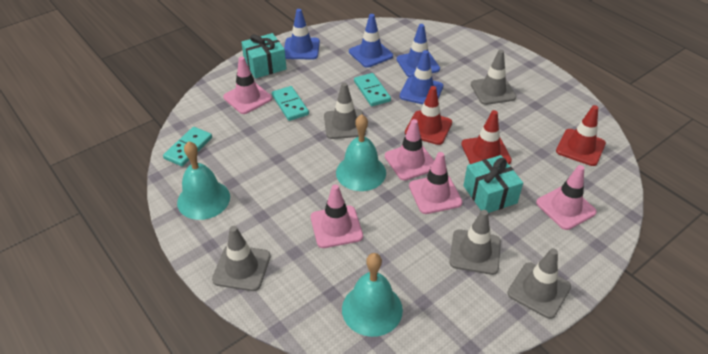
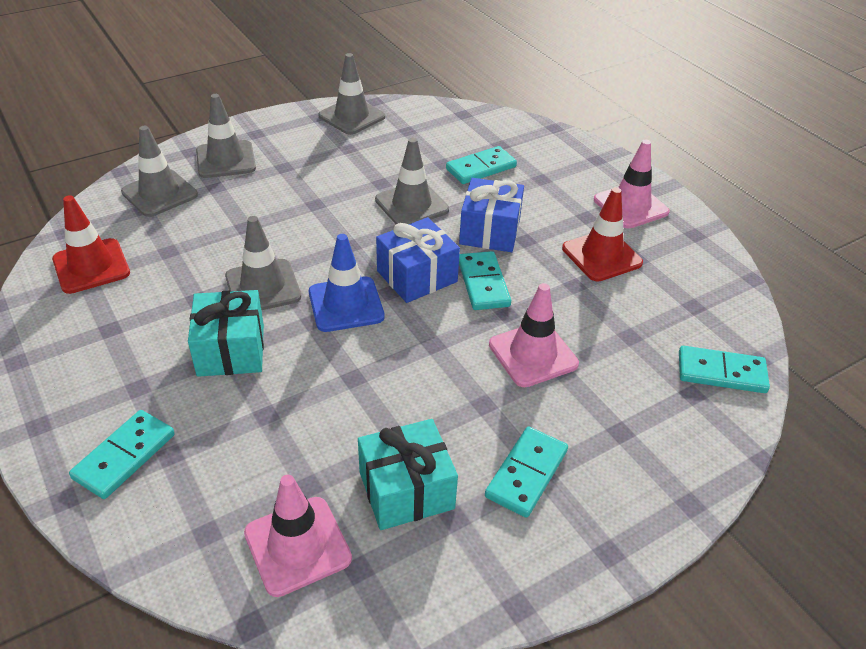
blue gift: 0 -> 2
blue traffic cone: 4 -> 1
pink traffic cone: 5 -> 3
red traffic cone: 3 -> 2
turquoise bell: 3 -> 0
turquoise domino: 3 -> 5

